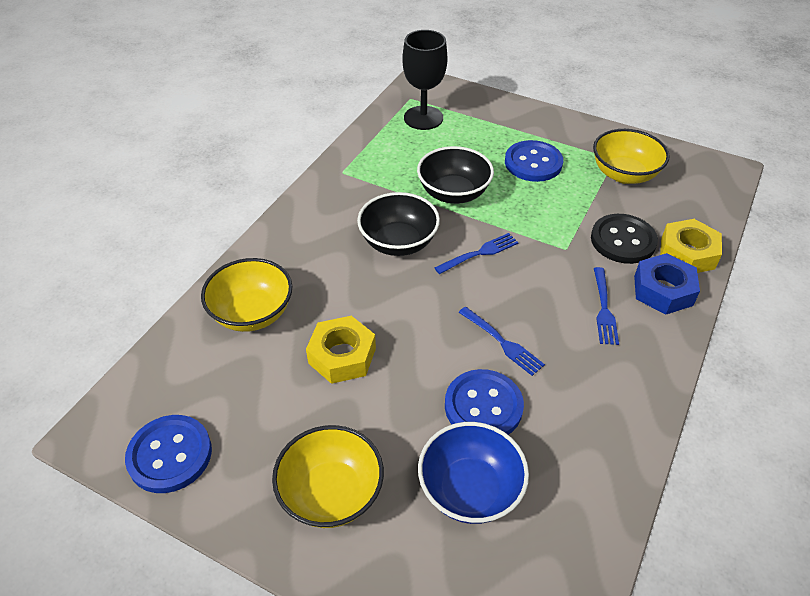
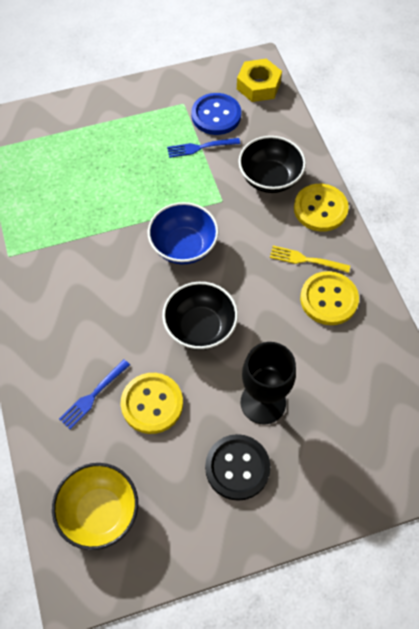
blue button: 3 -> 1
blue fork: 3 -> 2
blue nut: 1 -> 0
yellow bowl: 3 -> 1
yellow button: 0 -> 3
yellow fork: 0 -> 1
yellow nut: 2 -> 1

